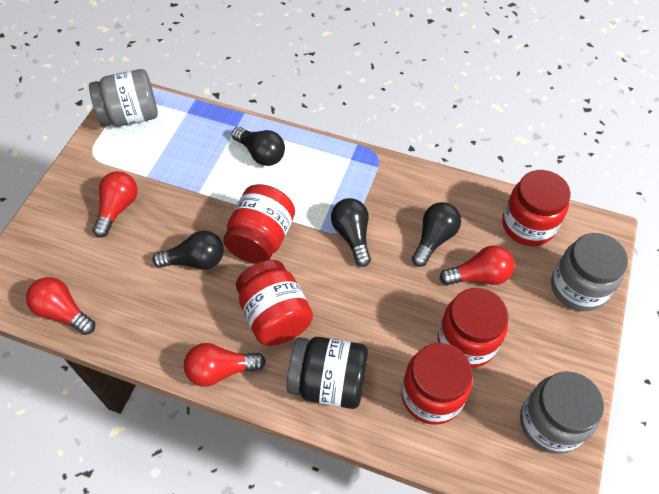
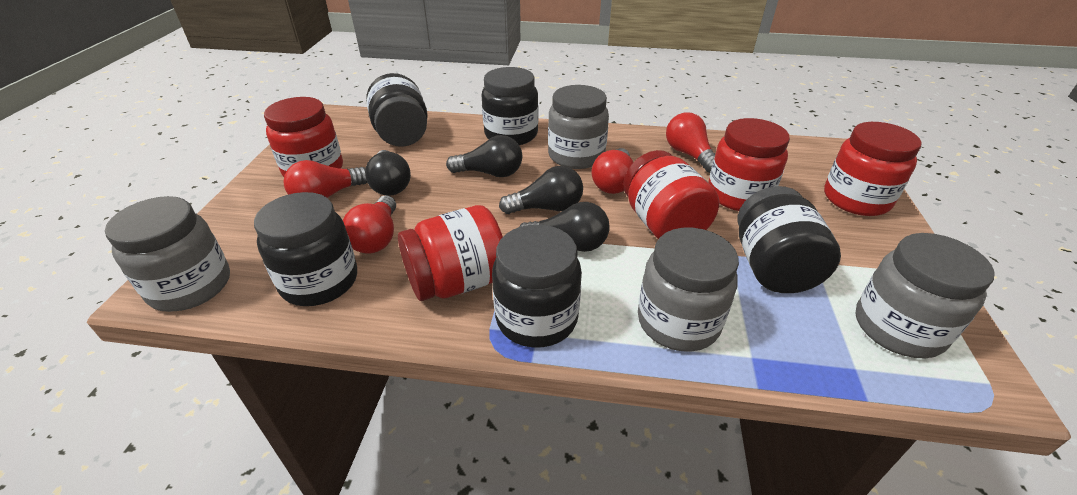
black jar: 1 -> 5
grey jar: 3 -> 4

